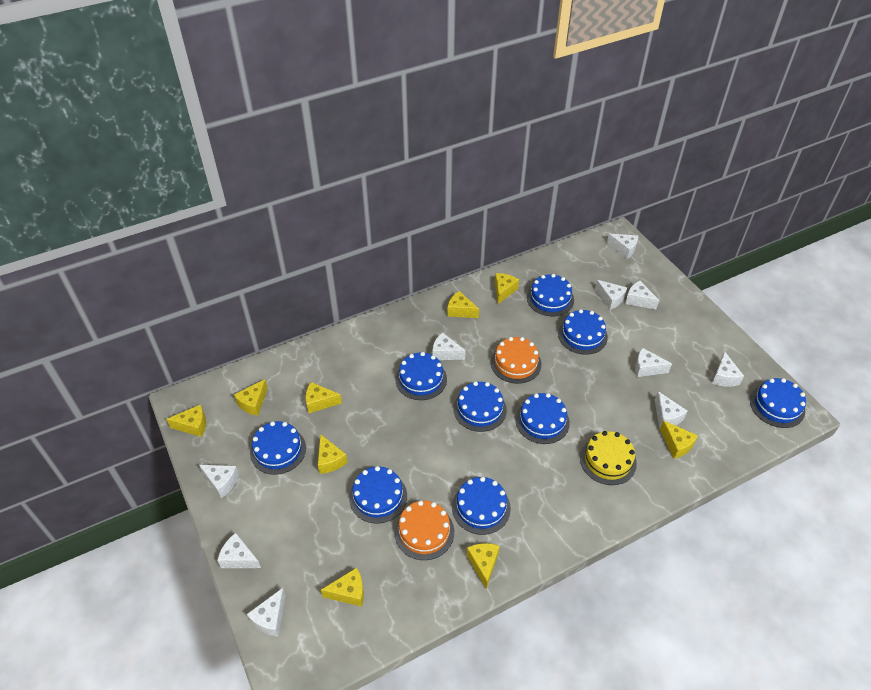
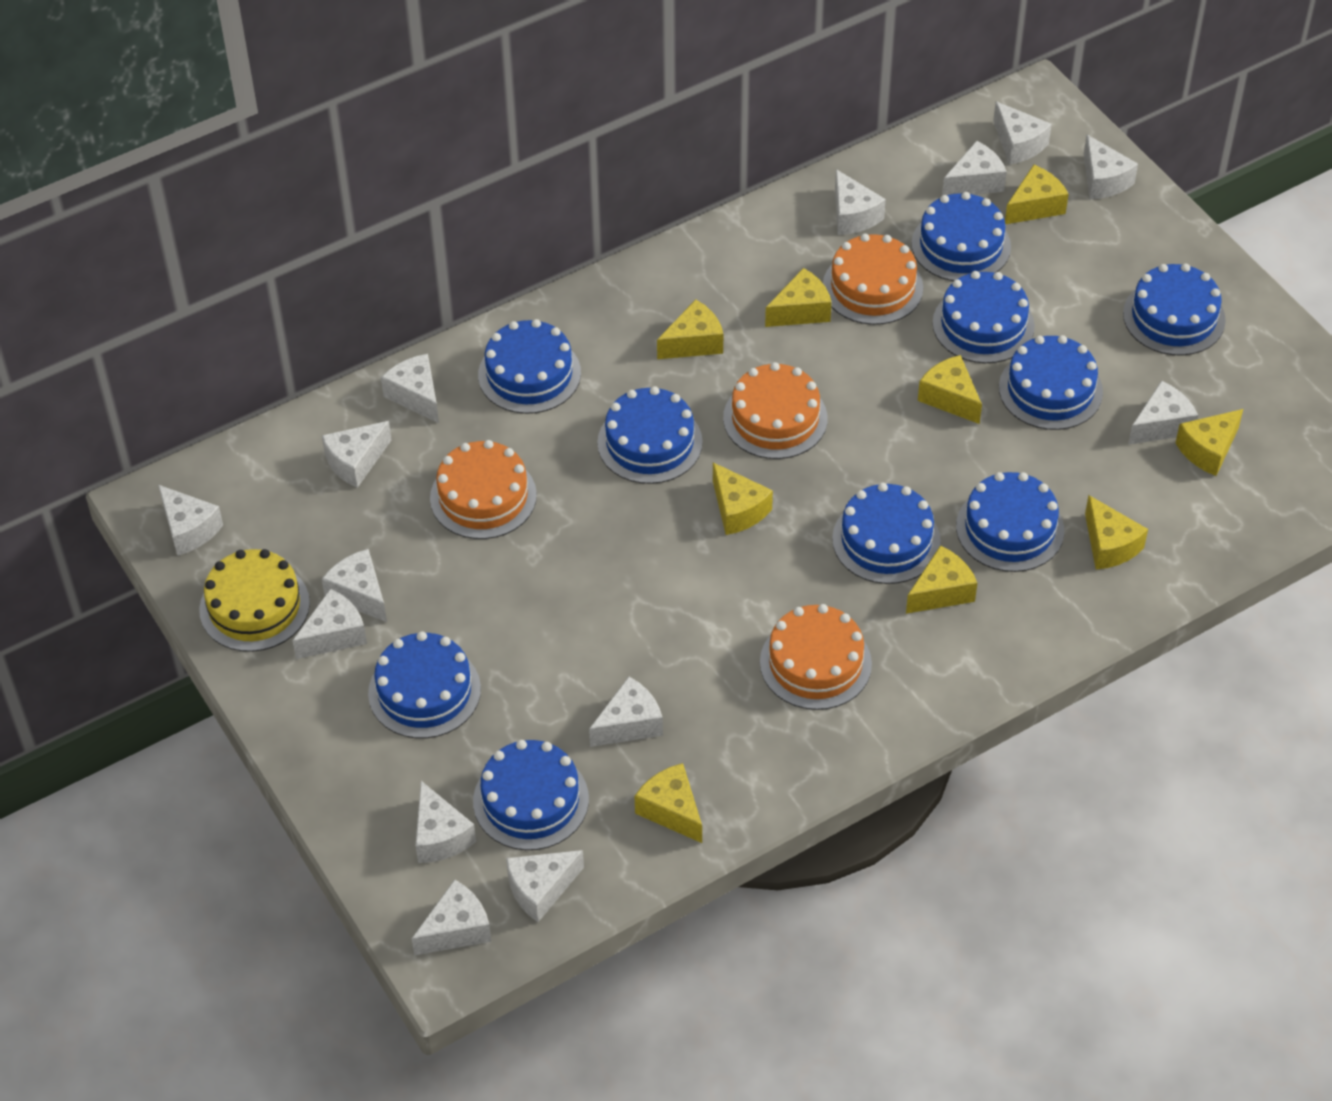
blue cake: 9 -> 10
orange cake: 2 -> 4
white cheese: 10 -> 14

